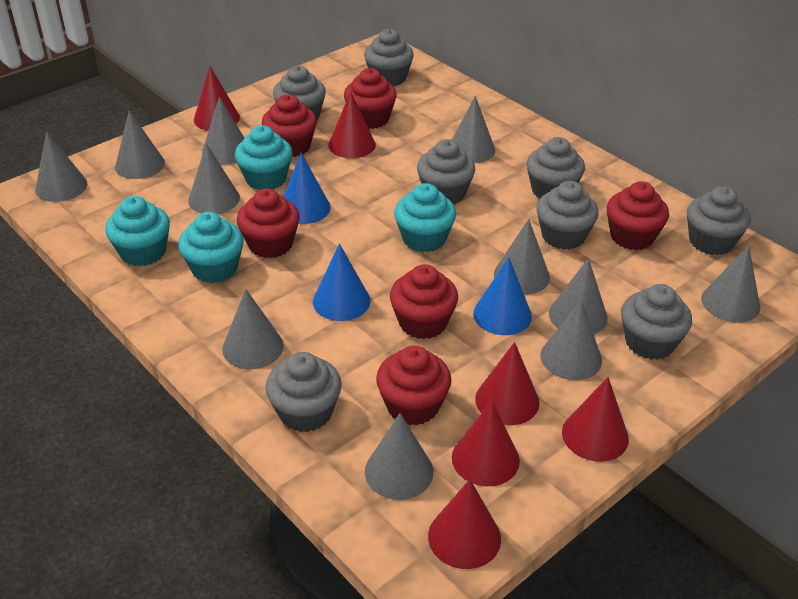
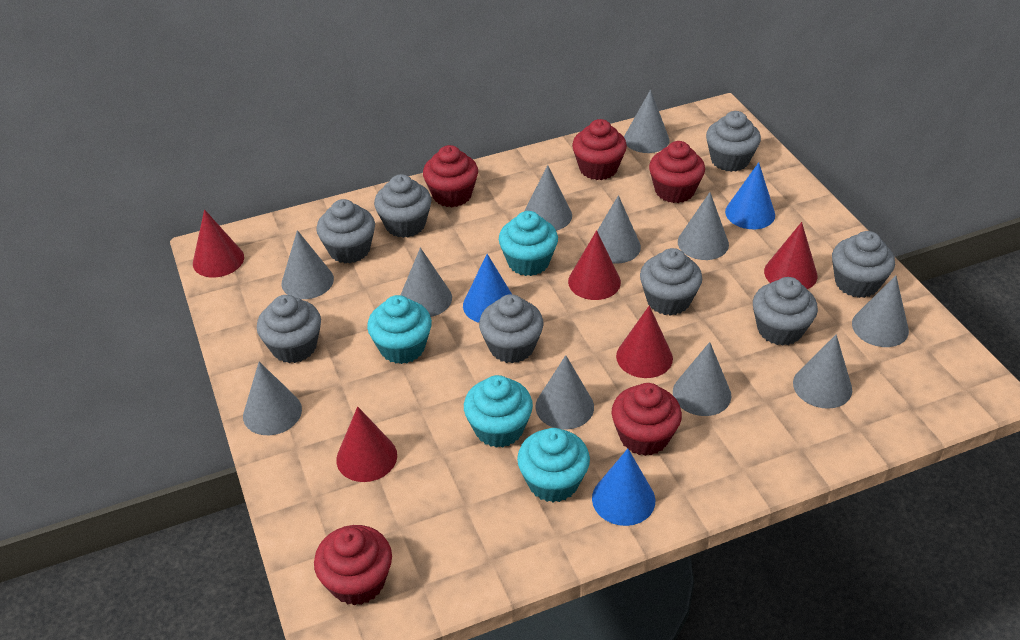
red cone: 6 -> 5
red cupcake: 6 -> 5

